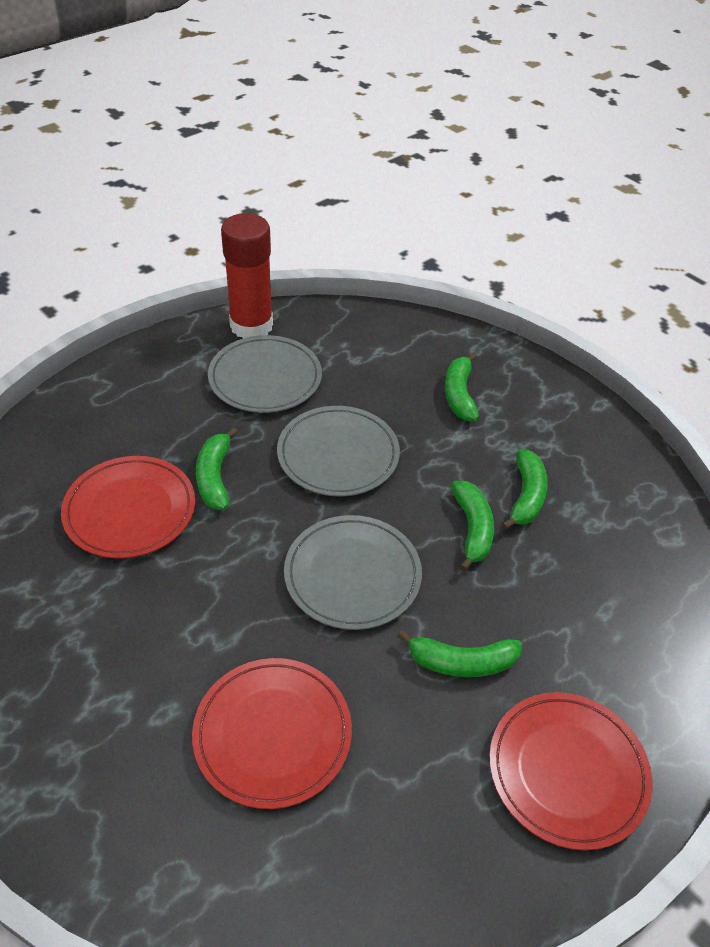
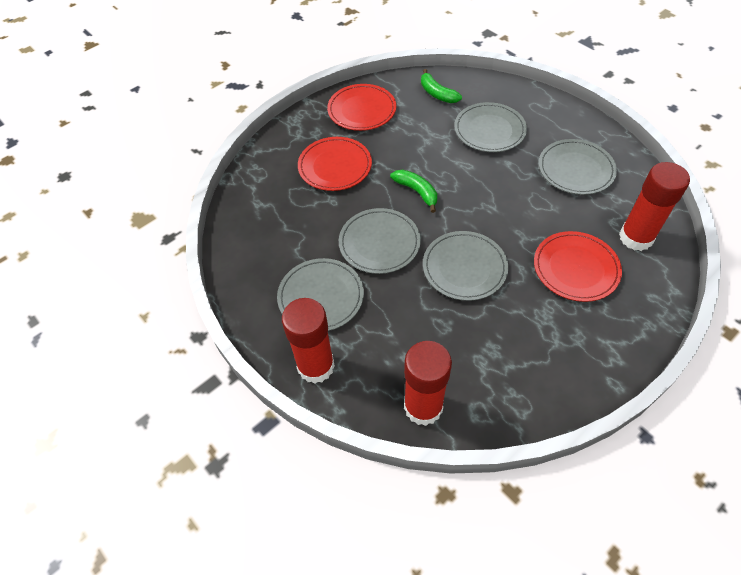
green banana: 5 -> 2
grey plate: 3 -> 5
red glue stick: 1 -> 3

